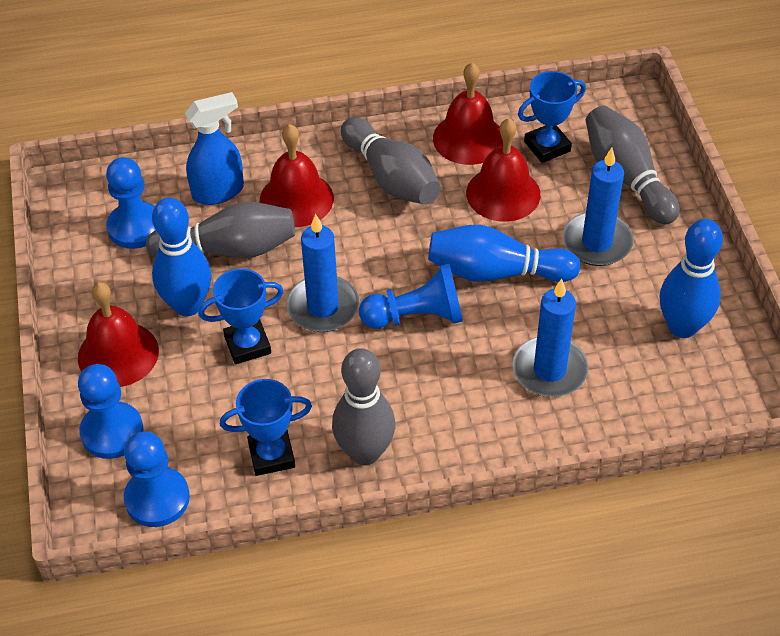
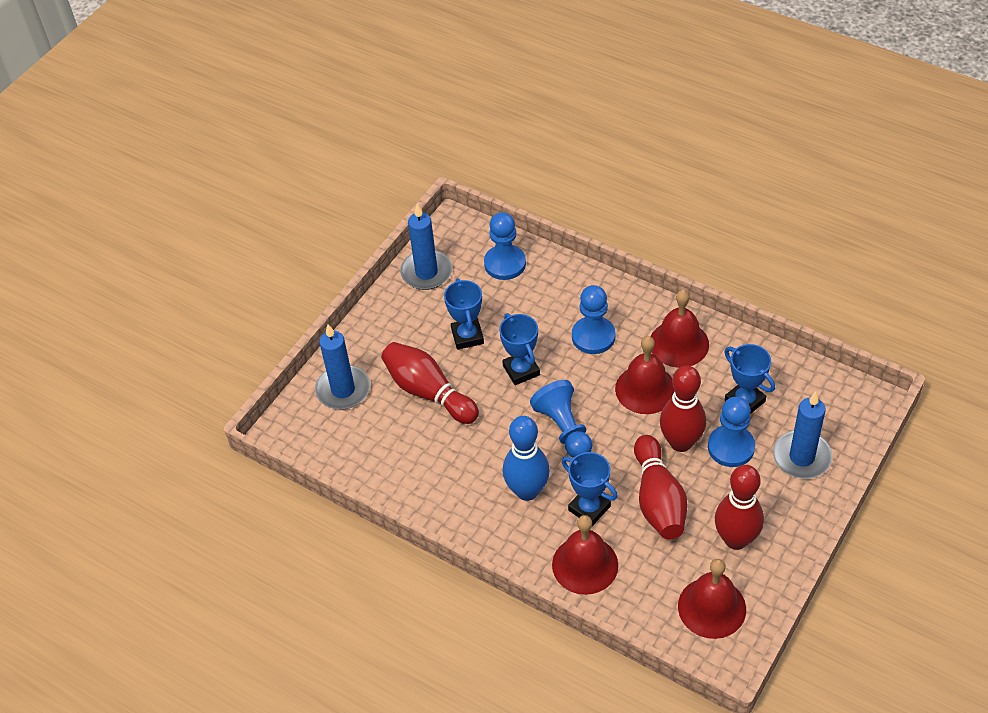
blue bowling pin: 3 -> 1
blue spray bottle: 1 -> 0
blue trophy: 3 -> 4
grey bowling pin: 4 -> 0
red bowling pin: 0 -> 4

